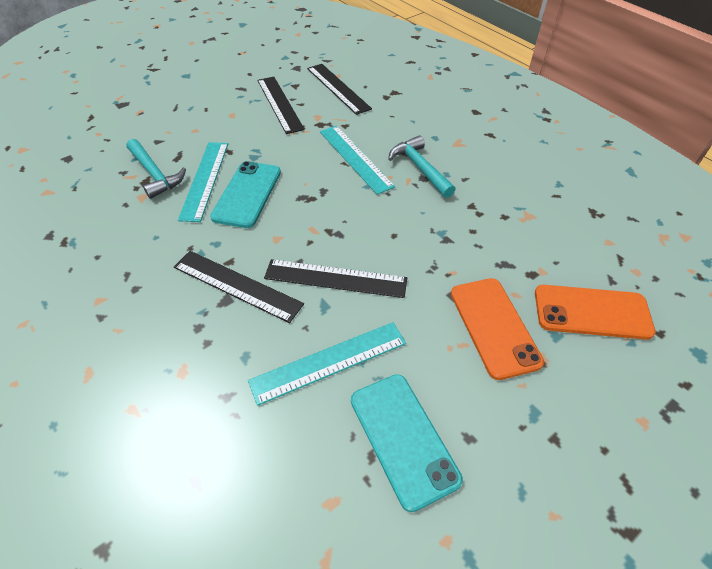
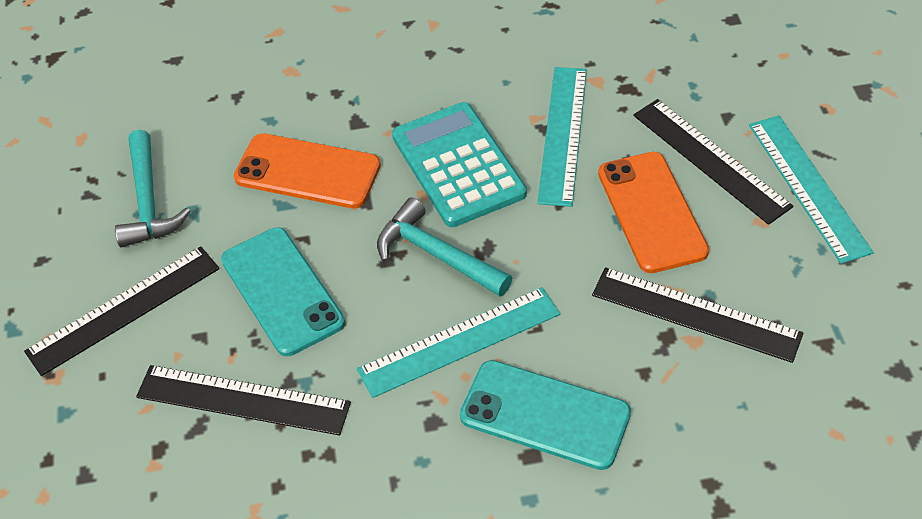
turquoise calculator: 0 -> 1

